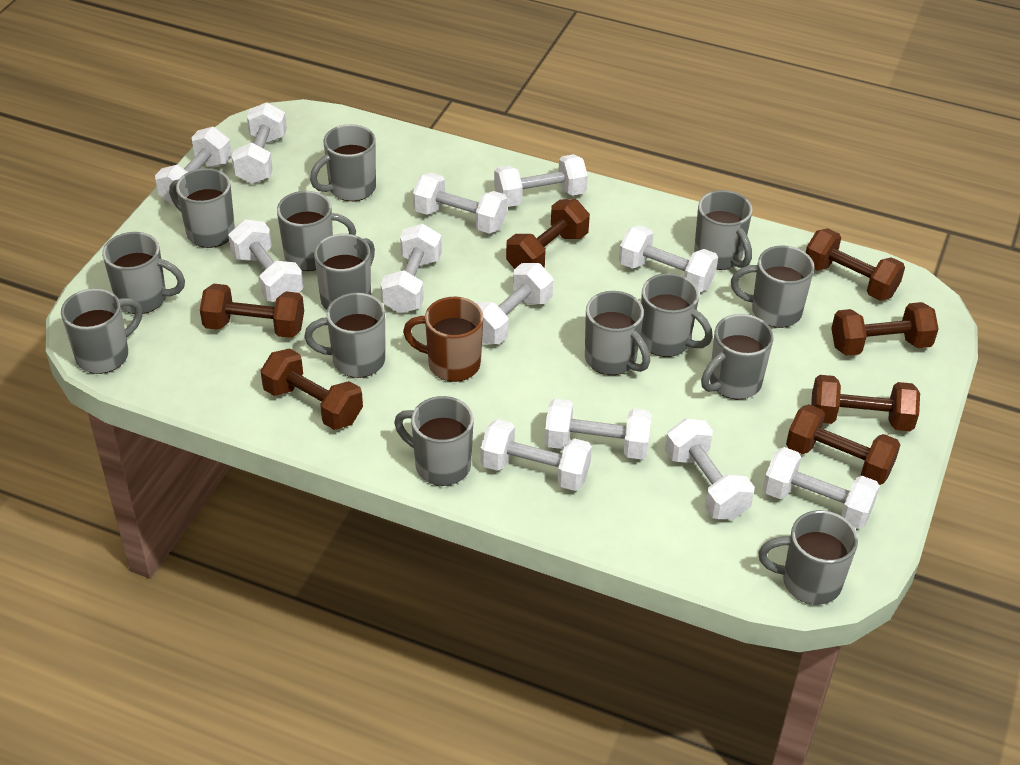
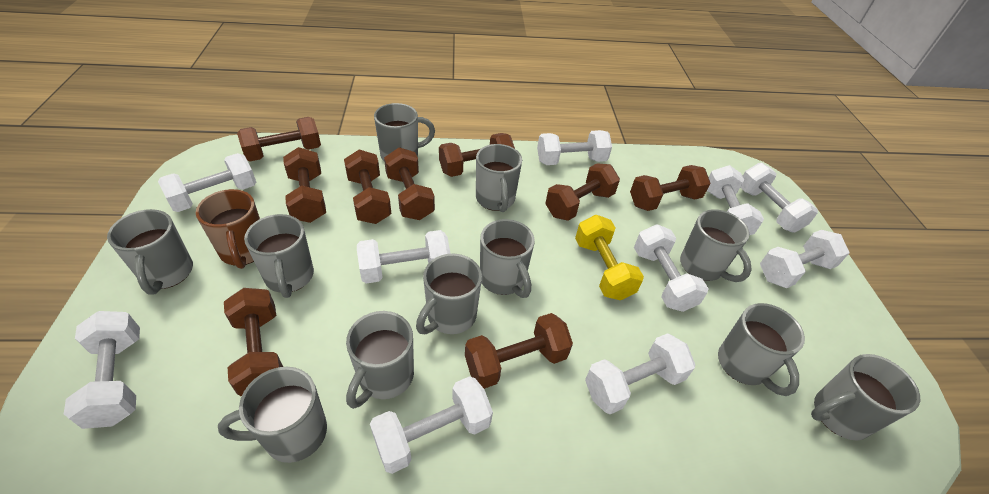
brown dumbbell: 7 -> 9
grey mug: 14 -> 11
white dumbbell: 12 -> 10
yellow dumbbell: 0 -> 1

